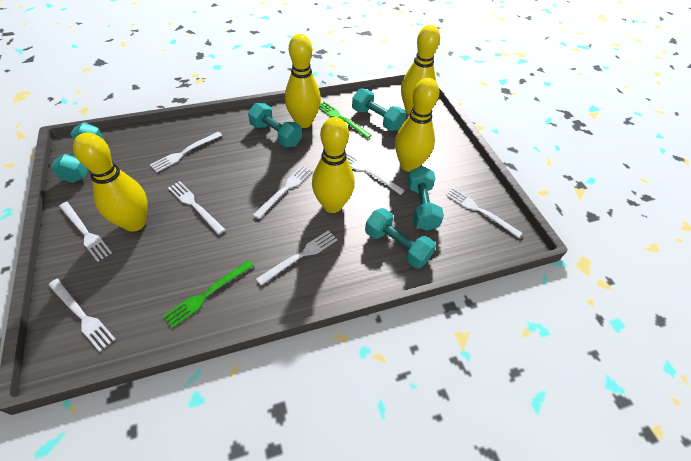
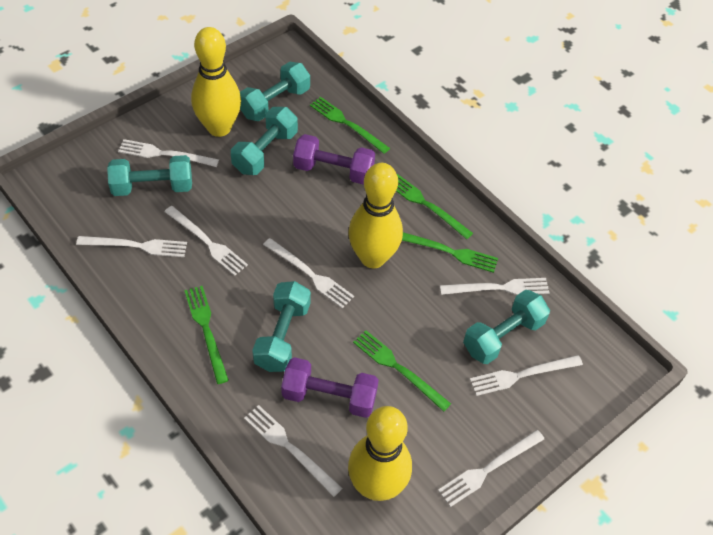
green fork: 2 -> 5
purple dumbbell: 0 -> 2
yellow bowling pin: 5 -> 3

